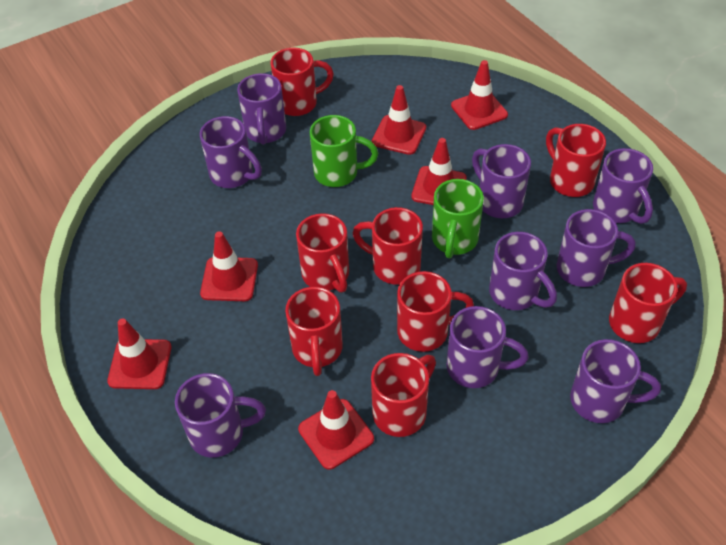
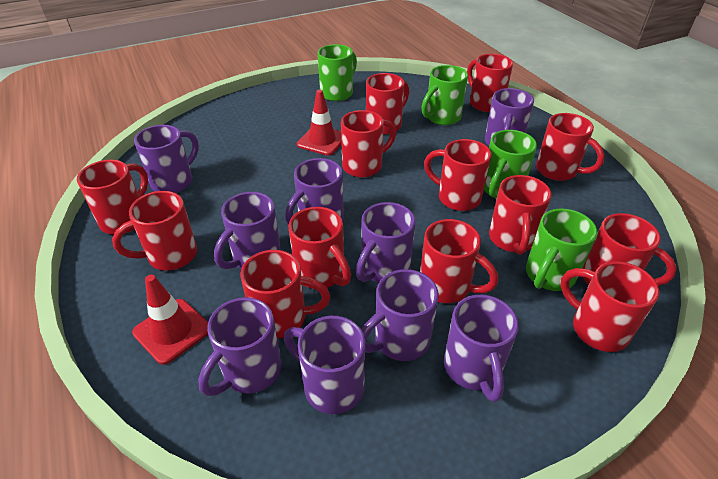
green mug: 2 -> 4
red mug: 8 -> 13
red traffic cone: 6 -> 2

